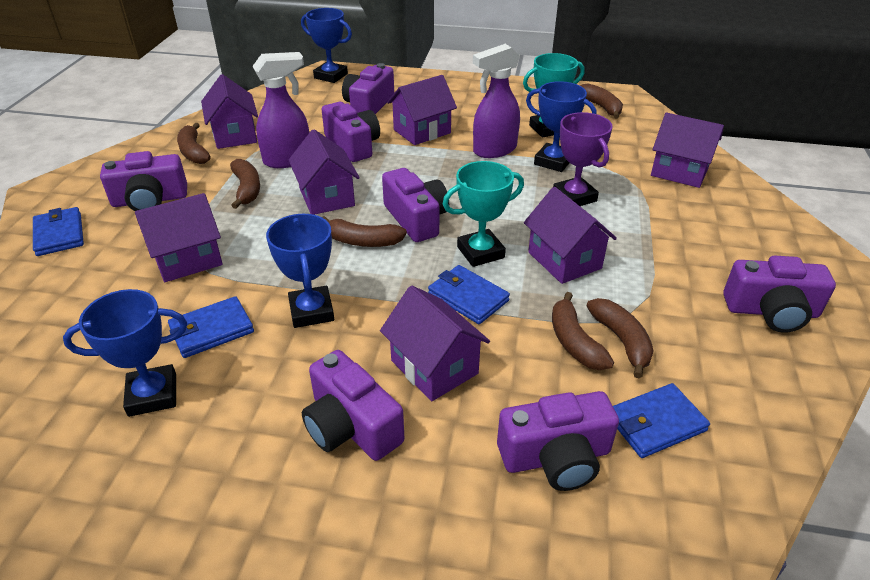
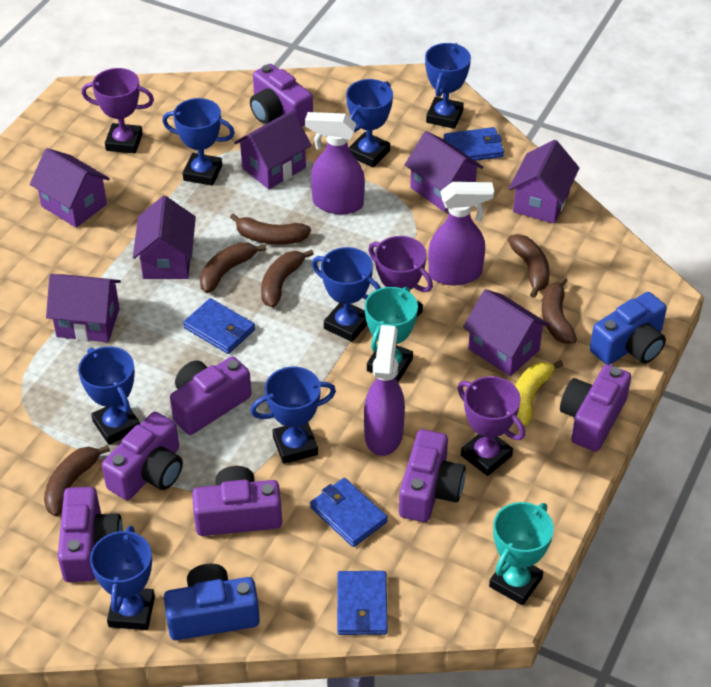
blue camera: 0 -> 2
blue trophy: 4 -> 7
purple spray bottle: 2 -> 3
purple trophy: 1 -> 3
yellow banana: 0 -> 1

